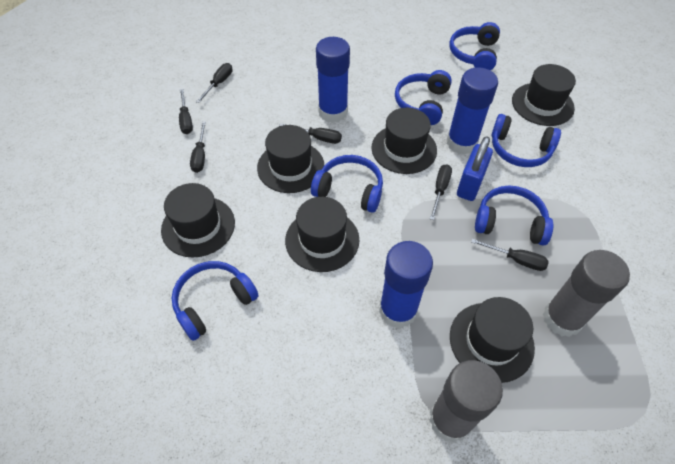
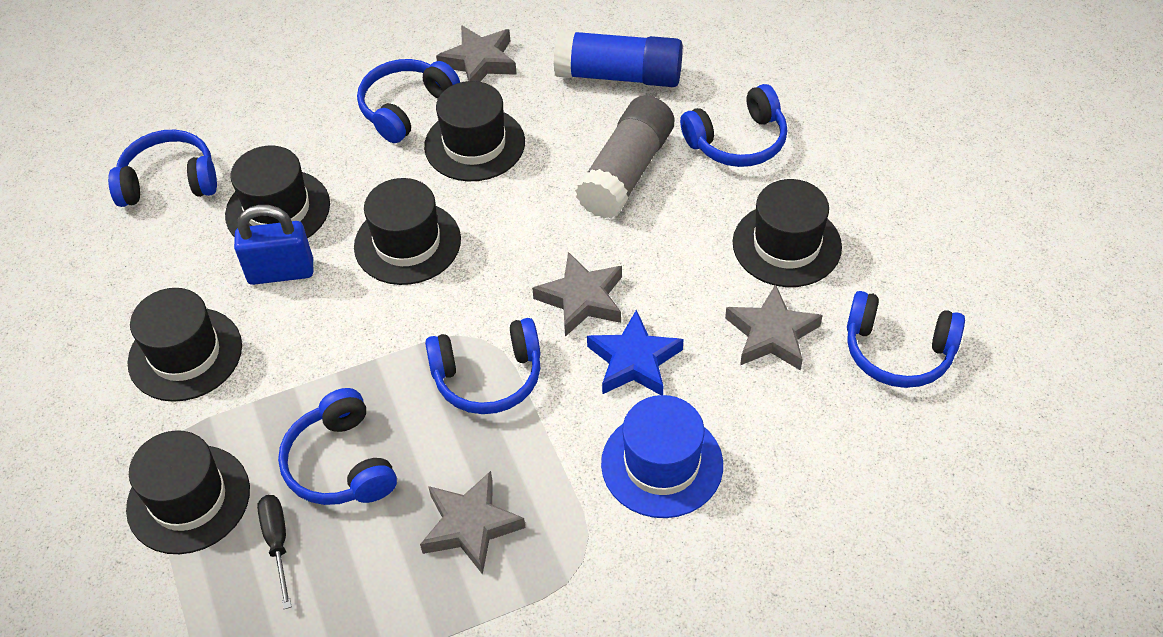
black screwdriver: 6 -> 1
blue glue stick: 3 -> 1
blue hat: 0 -> 1
blue star: 0 -> 1
grey glue stick: 2 -> 1
grey star: 0 -> 4

